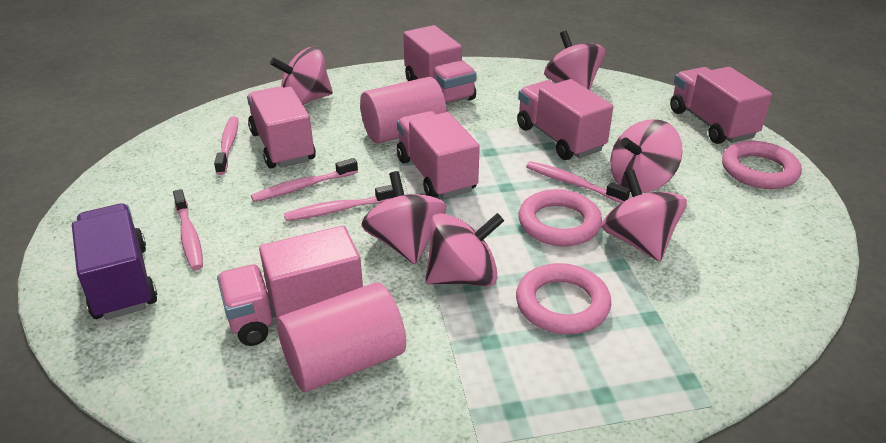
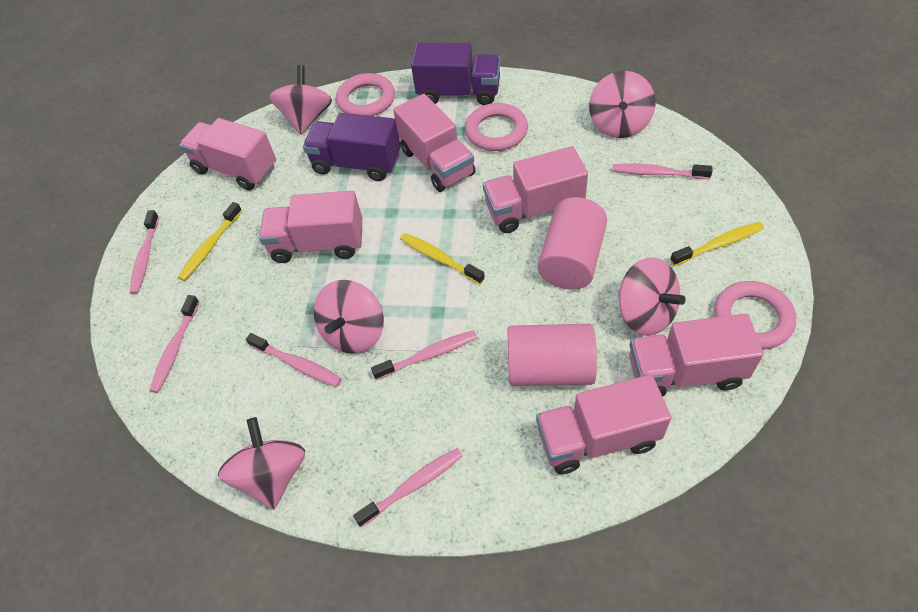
pink spinning top: 6 -> 5
pink toothbrush: 5 -> 6
purple truck: 1 -> 2
yellow toothbrush: 0 -> 3

